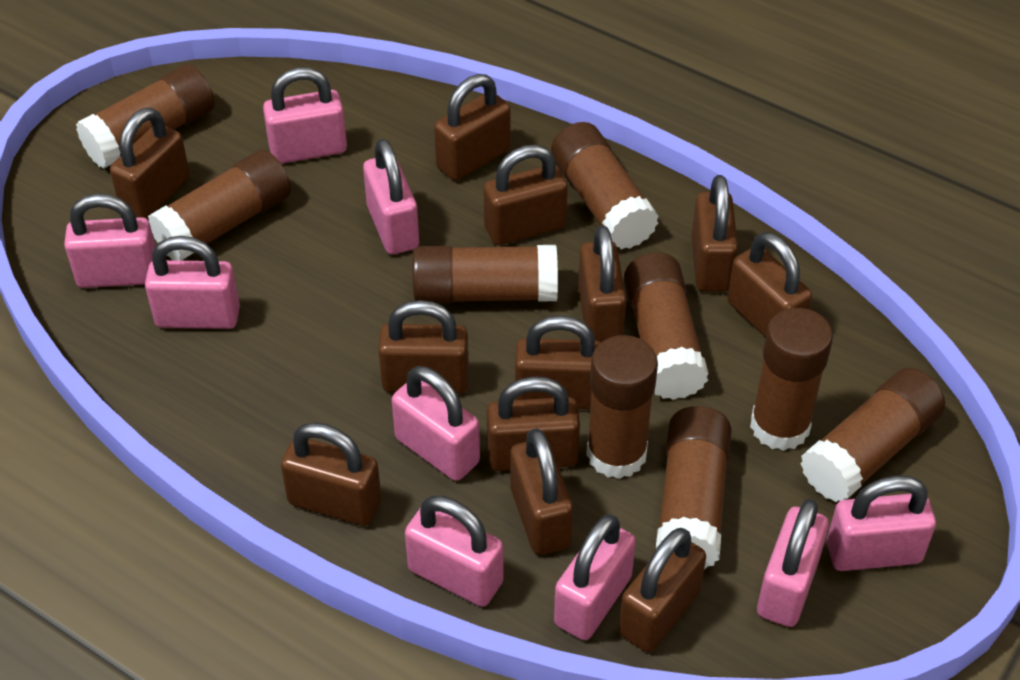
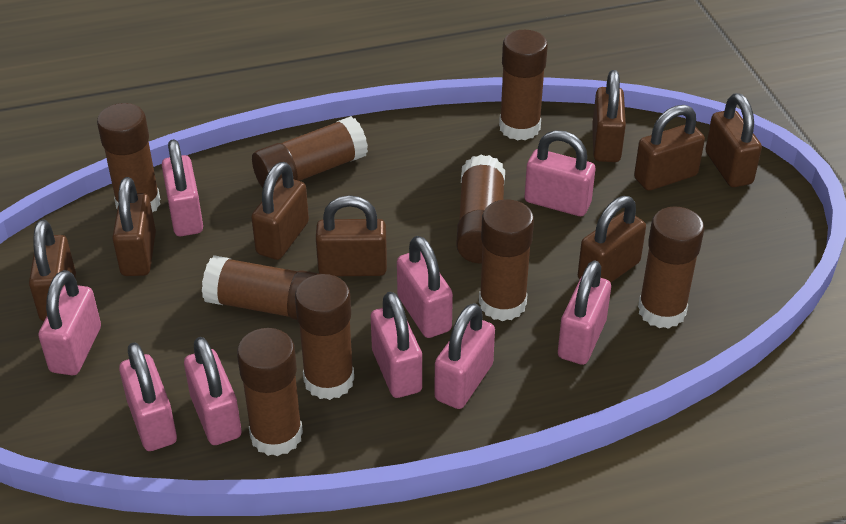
brown padlock: 12 -> 8

